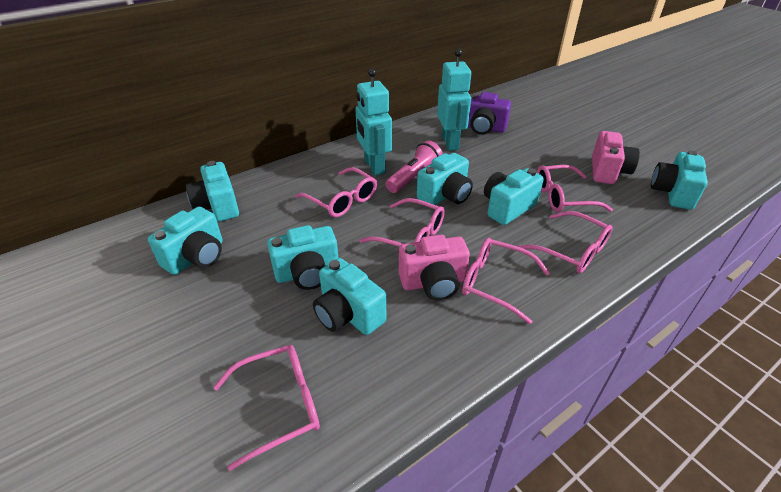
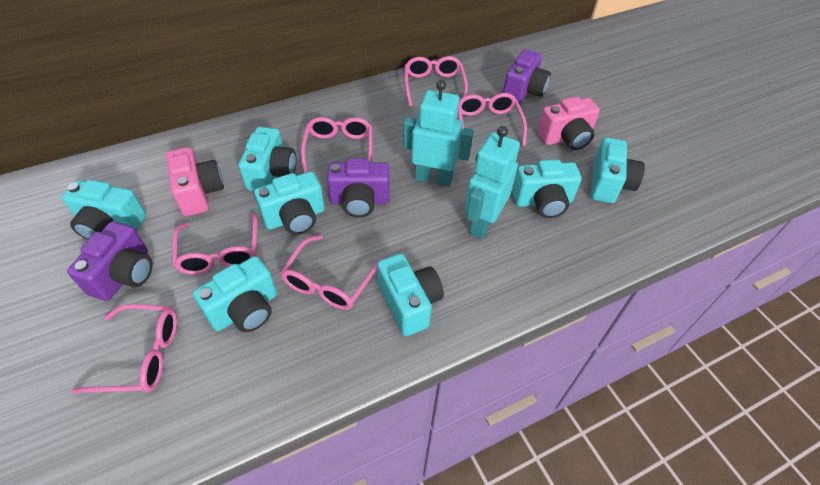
pink flashlight: 1 -> 0
purple camera: 1 -> 3

